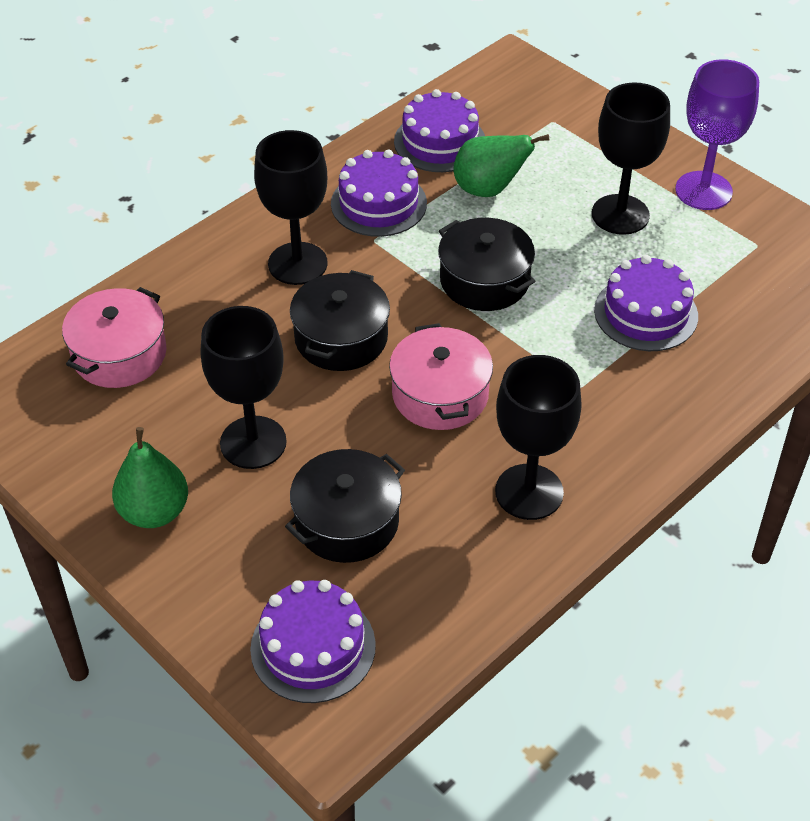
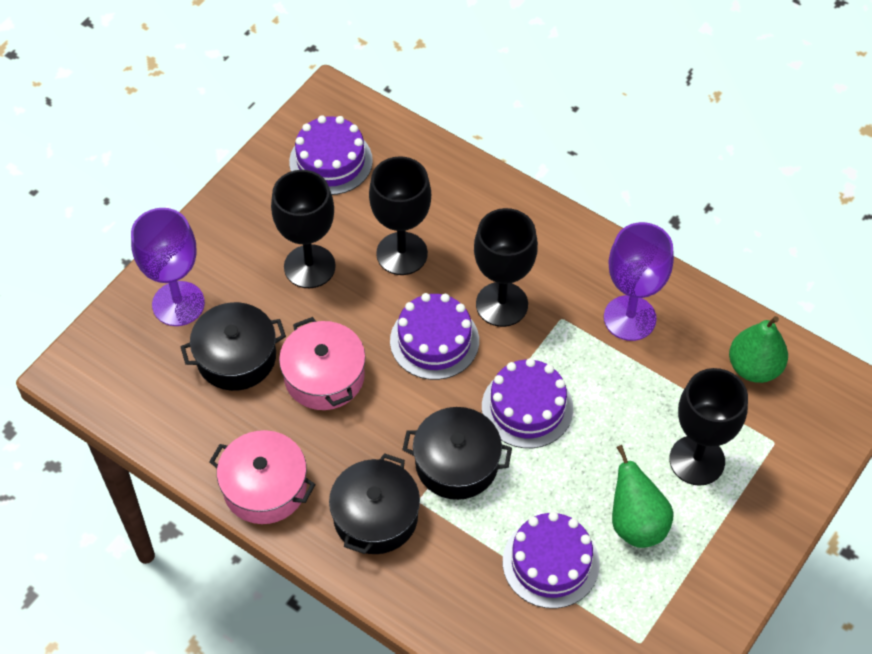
purple goblet: 1 -> 2

